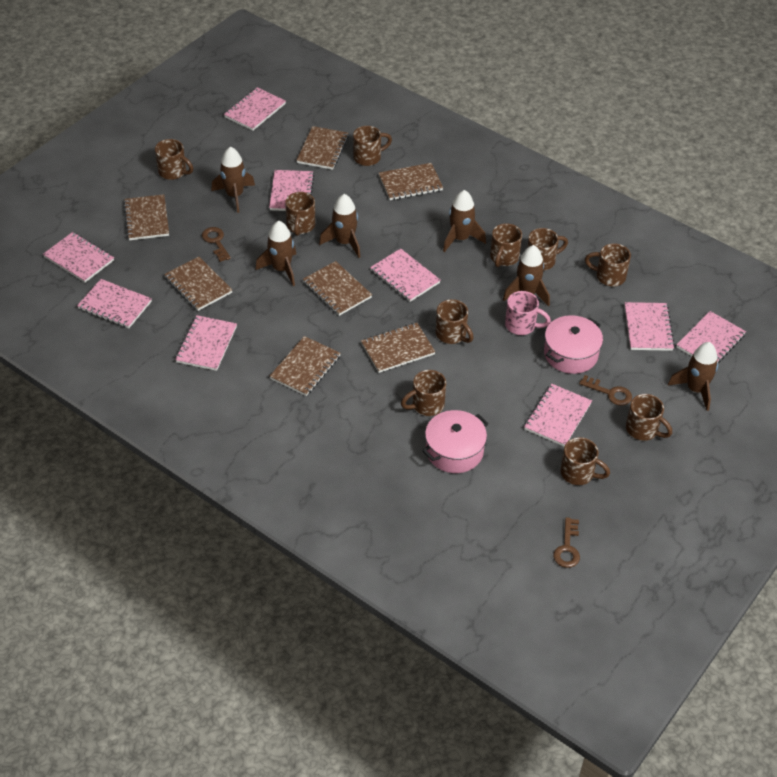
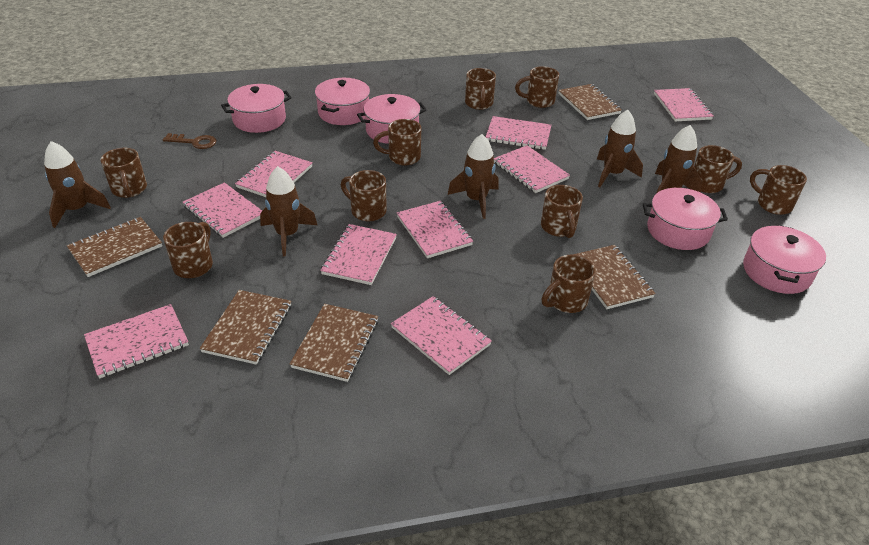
brown key: 3 -> 1
brown notebook: 7 -> 5
brown rocket: 6 -> 5
pink mug: 1 -> 0
pink pot: 2 -> 5

